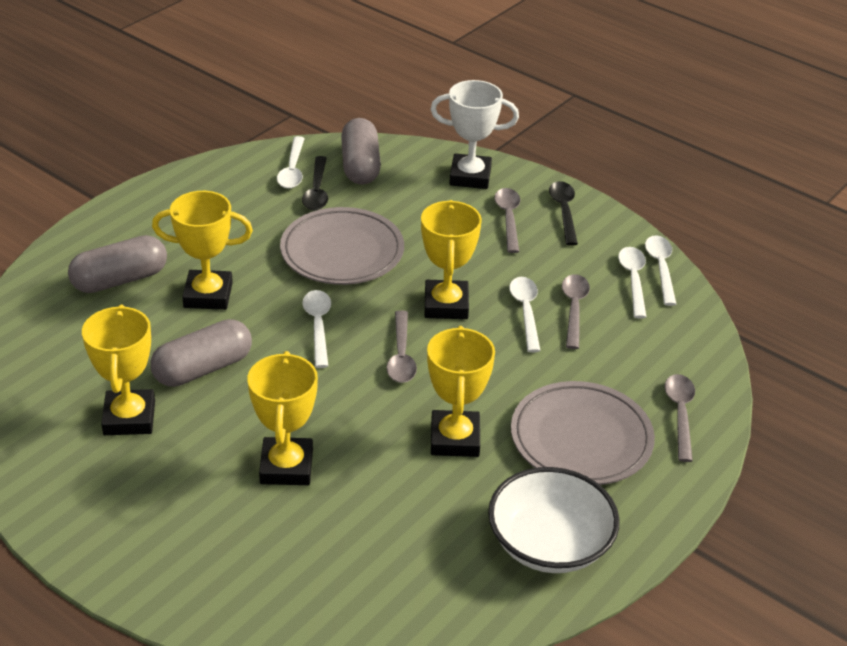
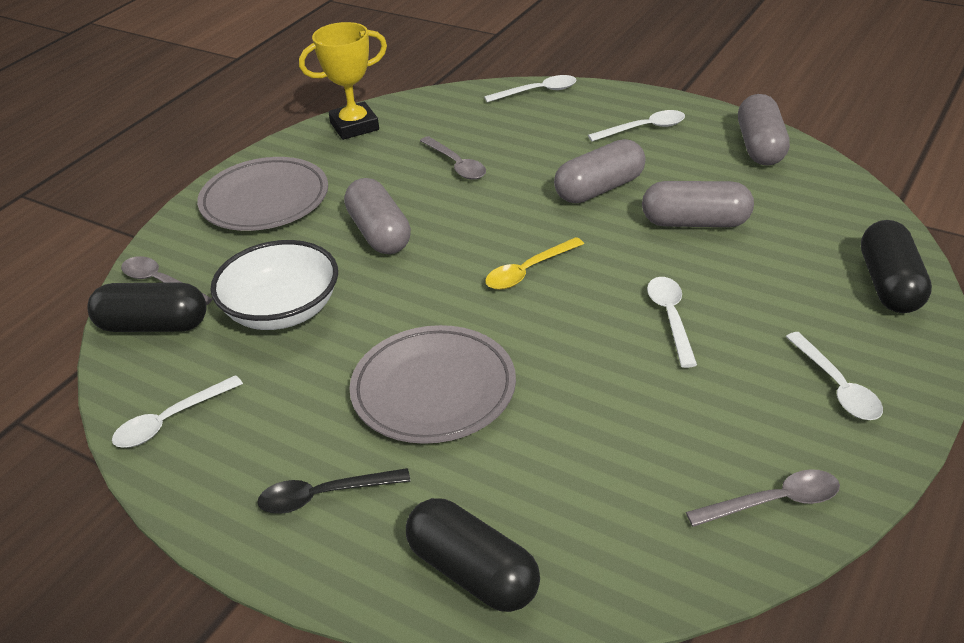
black capsule: 0 -> 3
black spoon: 2 -> 1
grey capsule: 3 -> 4
grey spoon: 4 -> 3
white trophy: 1 -> 0
yellow spoon: 0 -> 1
yellow trophy: 5 -> 1

